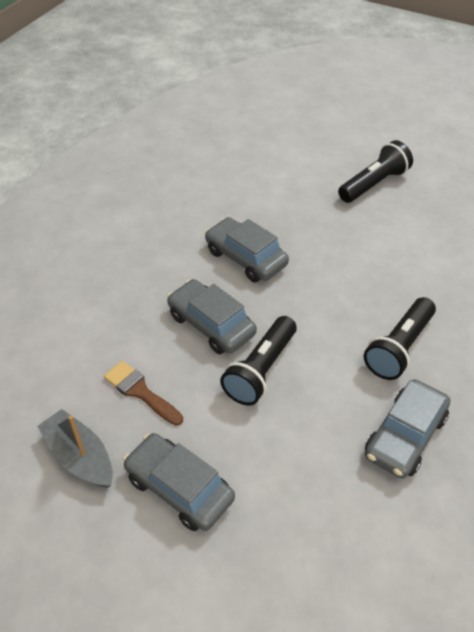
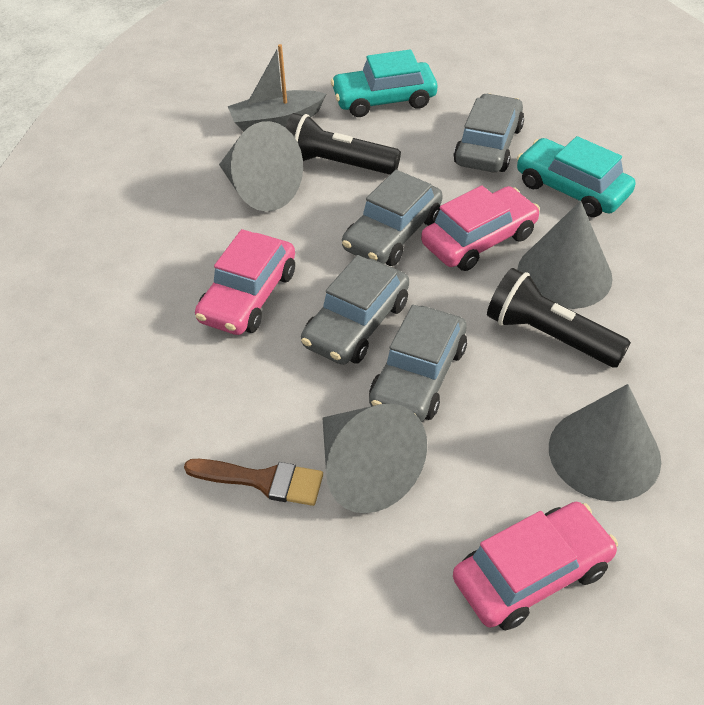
black flashlight: 3 -> 2
grey cone: 0 -> 4
pink car: 0 -> 3
turquoise car: 0 -> 2

